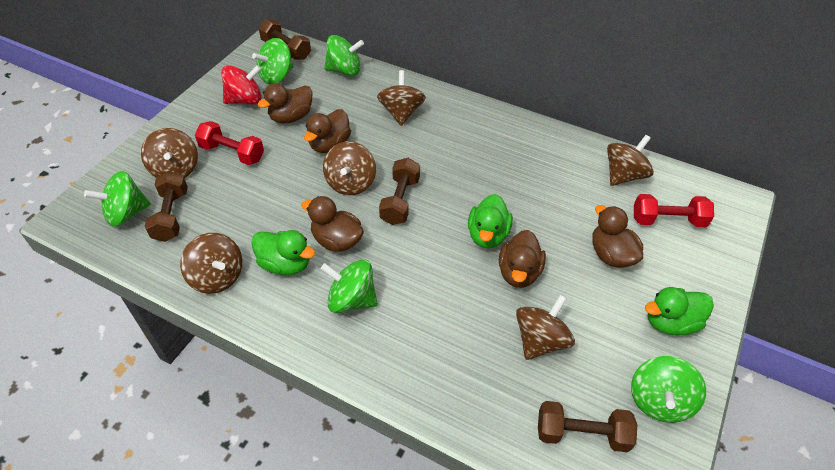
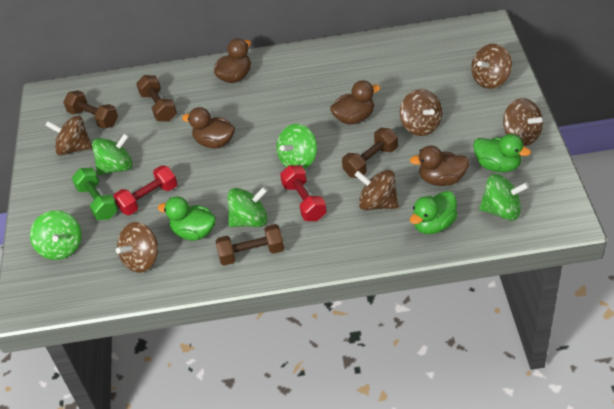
brown duck: 5 -> 4
green dumbbell: 0 -> 1
red spinning top: 1 -> 0

